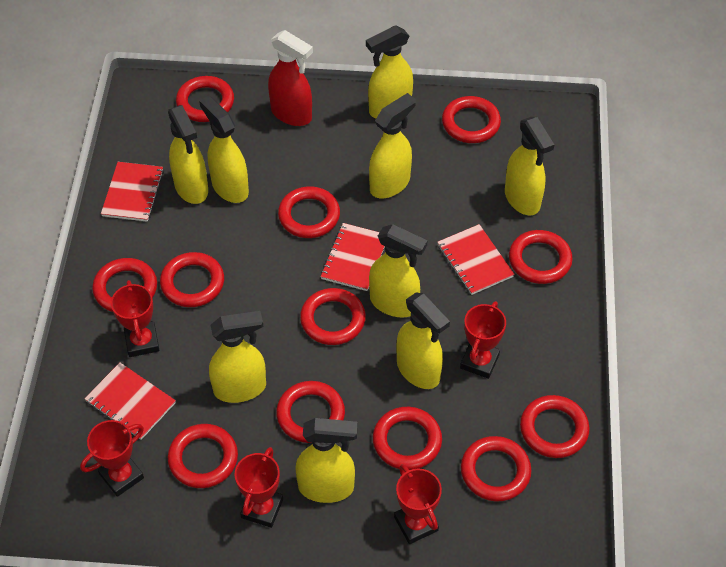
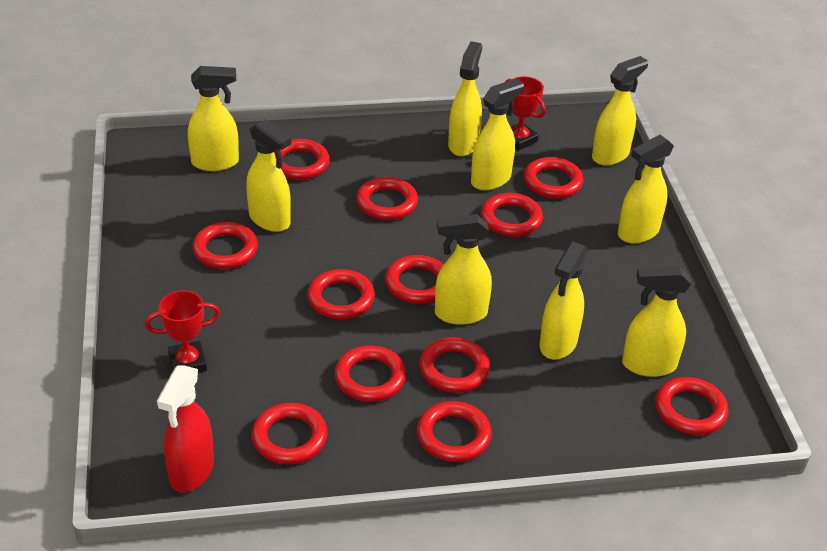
red notebook: 4 -> 0
red trophy: 5 -> 2

